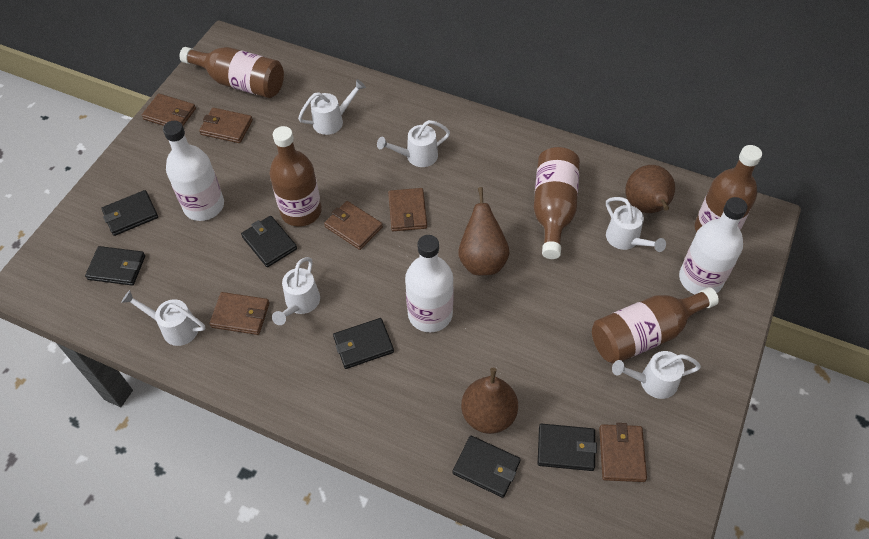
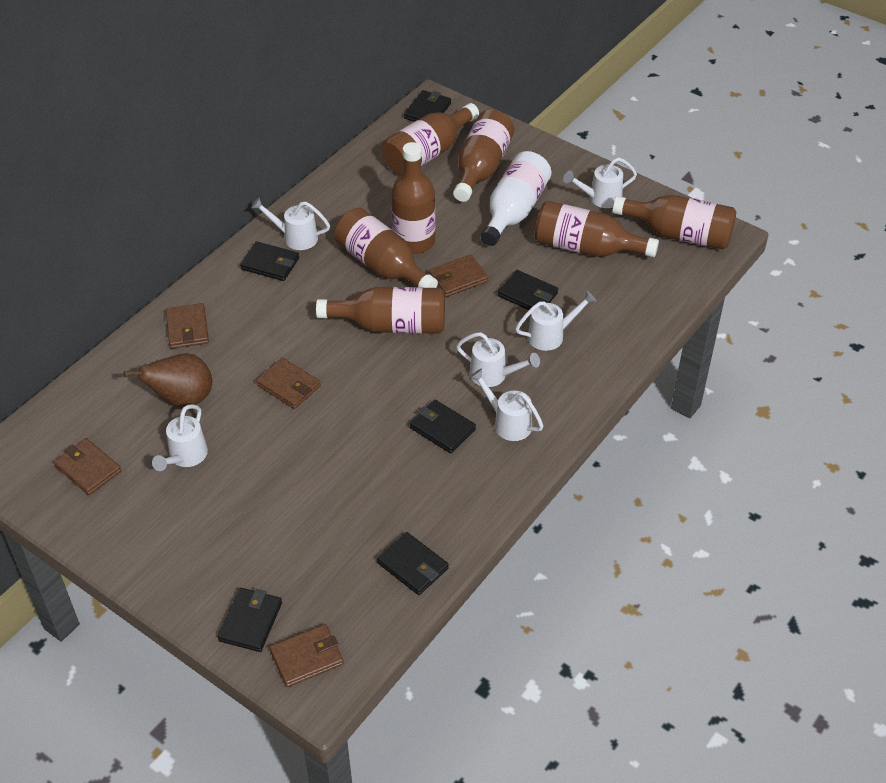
brown bottle: 5 -> 7
brown pear: 3 -> 1
brown wallet: 6 -> 5
white bottle: 3 -> 1

